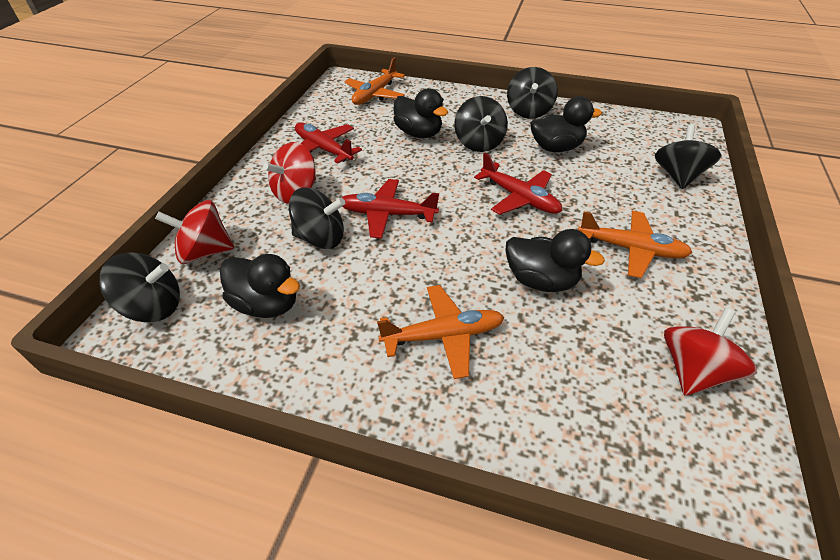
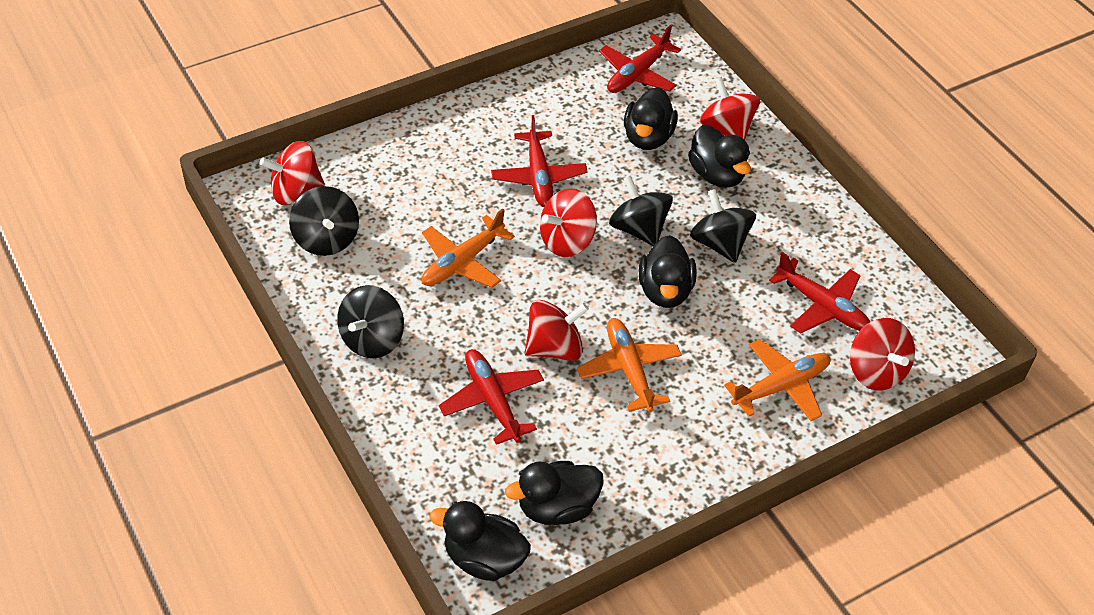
black duck: 4 -> 5
black spinning top: 5 -> 4
red plane: 3 -> 4
red spinning top: 3 -> 5

